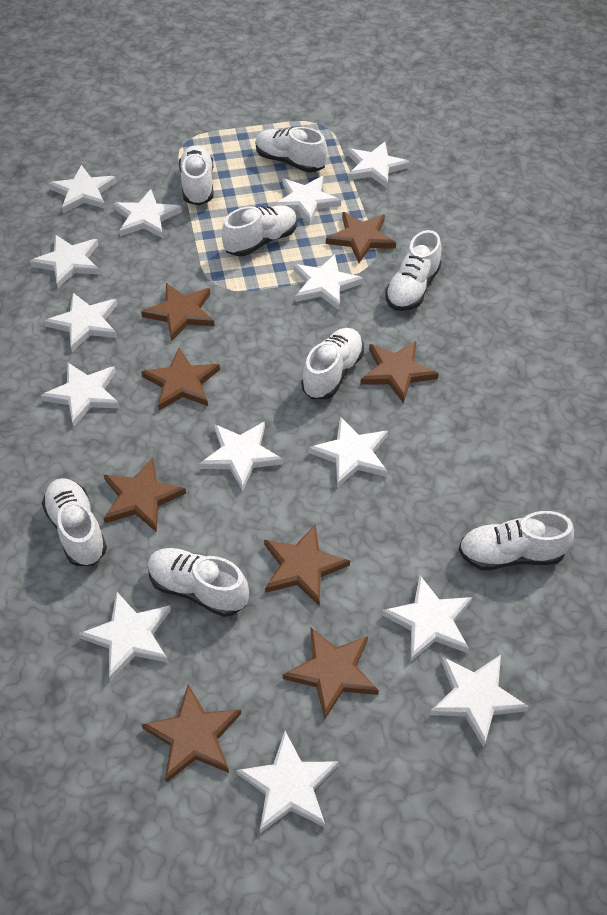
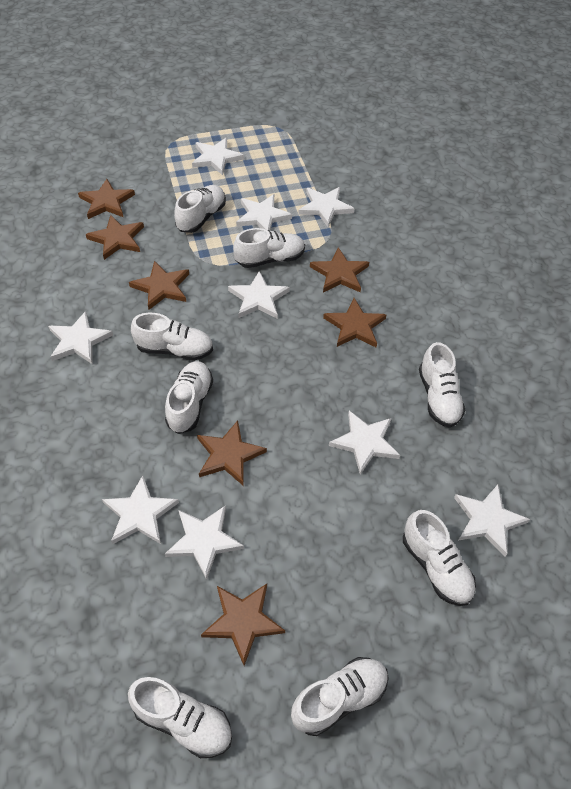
brown star: 8 -> 7
white star: 14 -> 9

